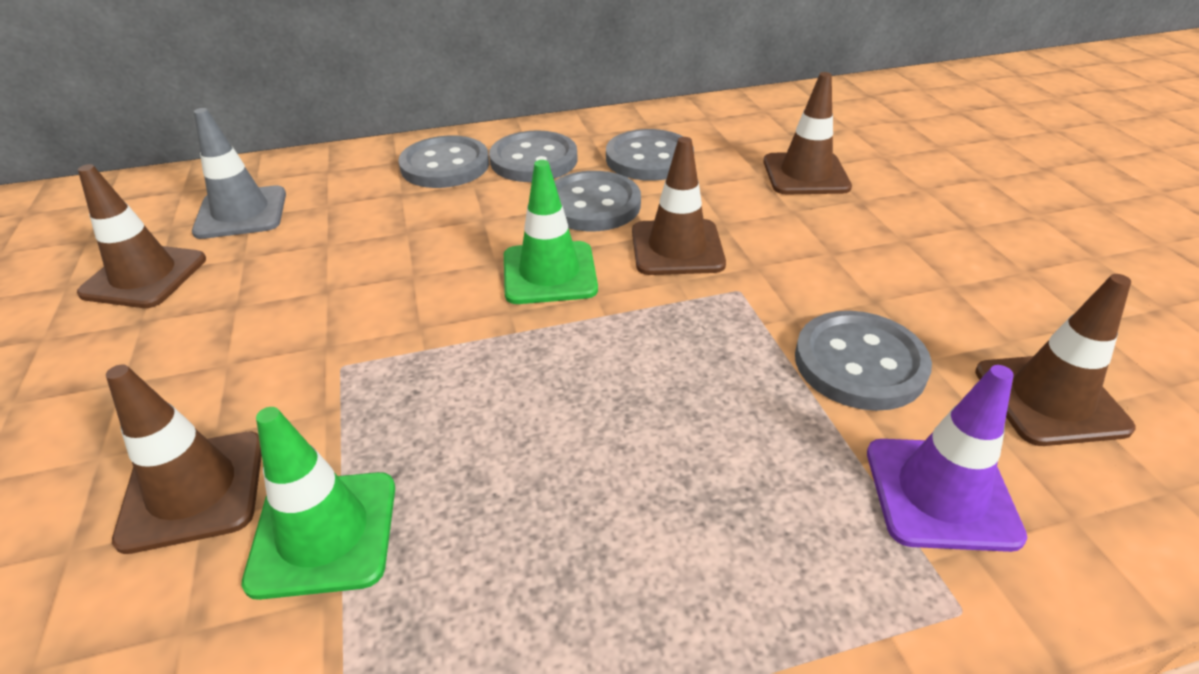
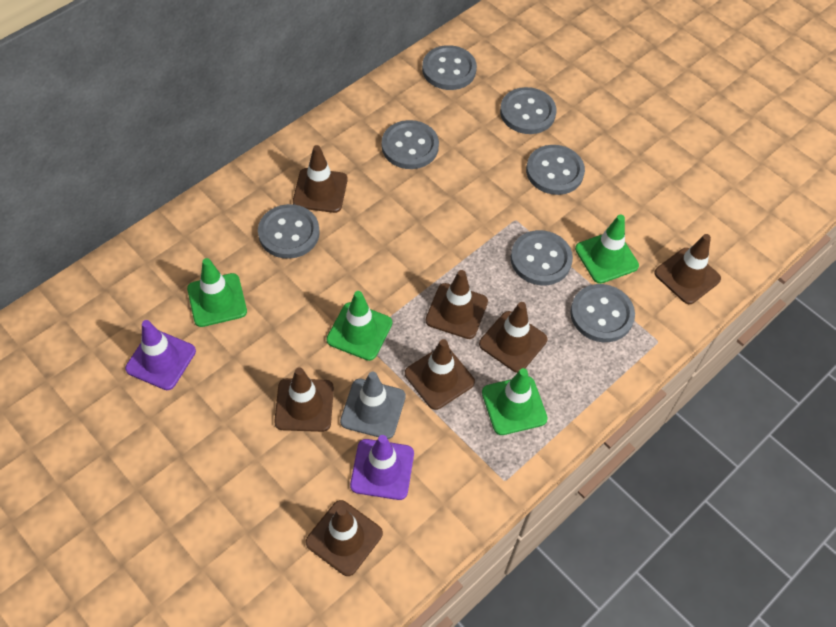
brown traffic cone: 5 -> 7
green traffic cone: 2 -> 4
grey button: 5 -> 7
purple traffic cone: 1 -> 2

